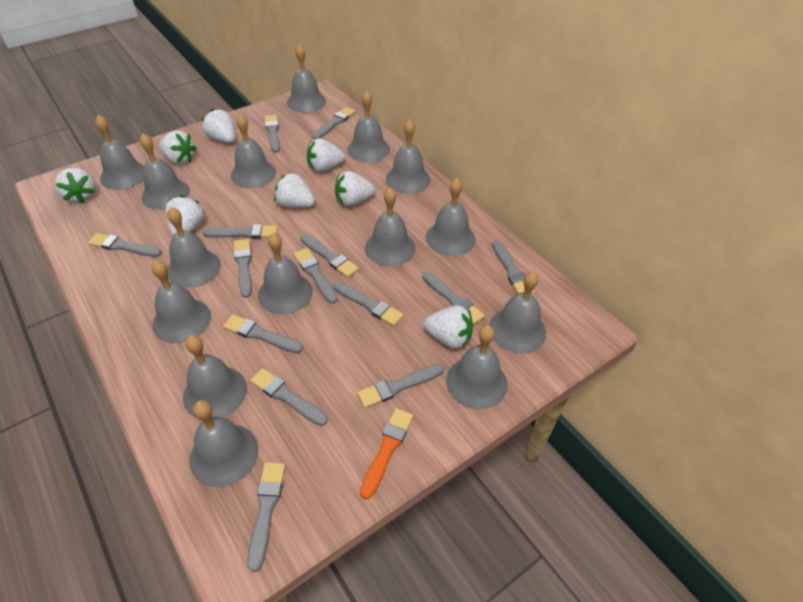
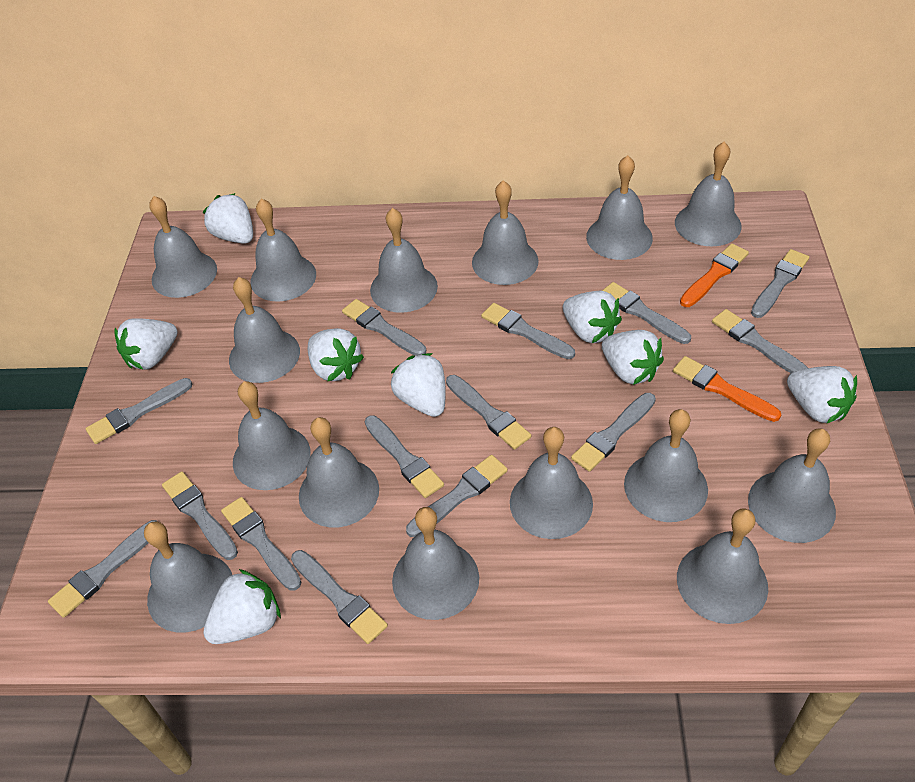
orange brush: 1 -> 2

